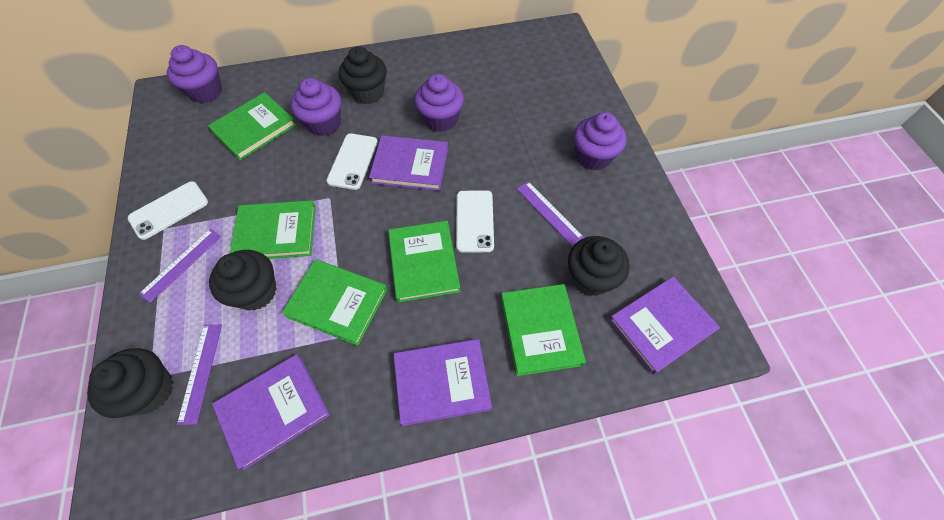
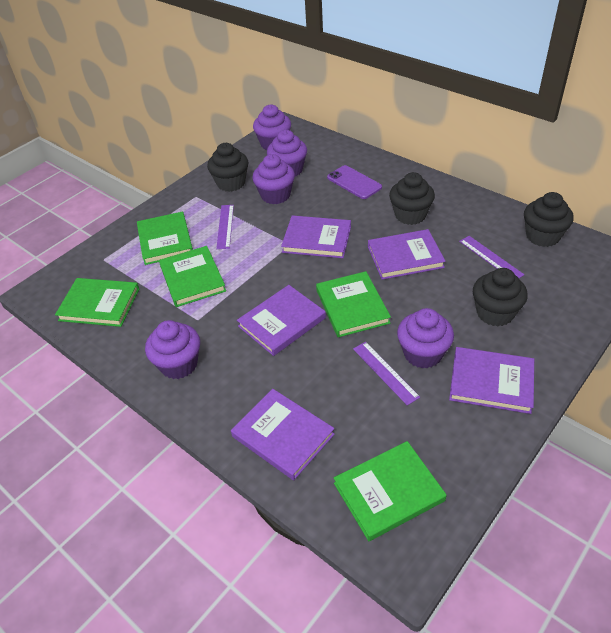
purple book: 4 -> 5
purple cupcake: 4 -> 5
purple phone: 0 -> 1
white phone: 3 -> 0

